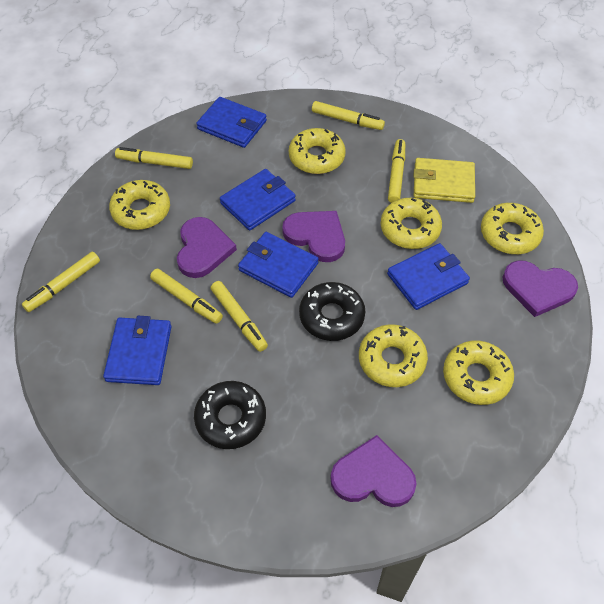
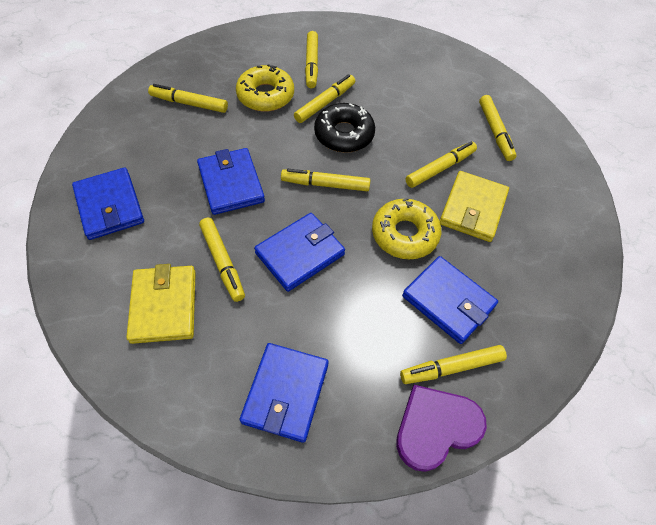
black donut: 2 -> 1
purple heart: 4 -> 1
yellow donut: 6 -> 2
yellow marker: 6 -> 8
yellow wallet: 1 -> 2

